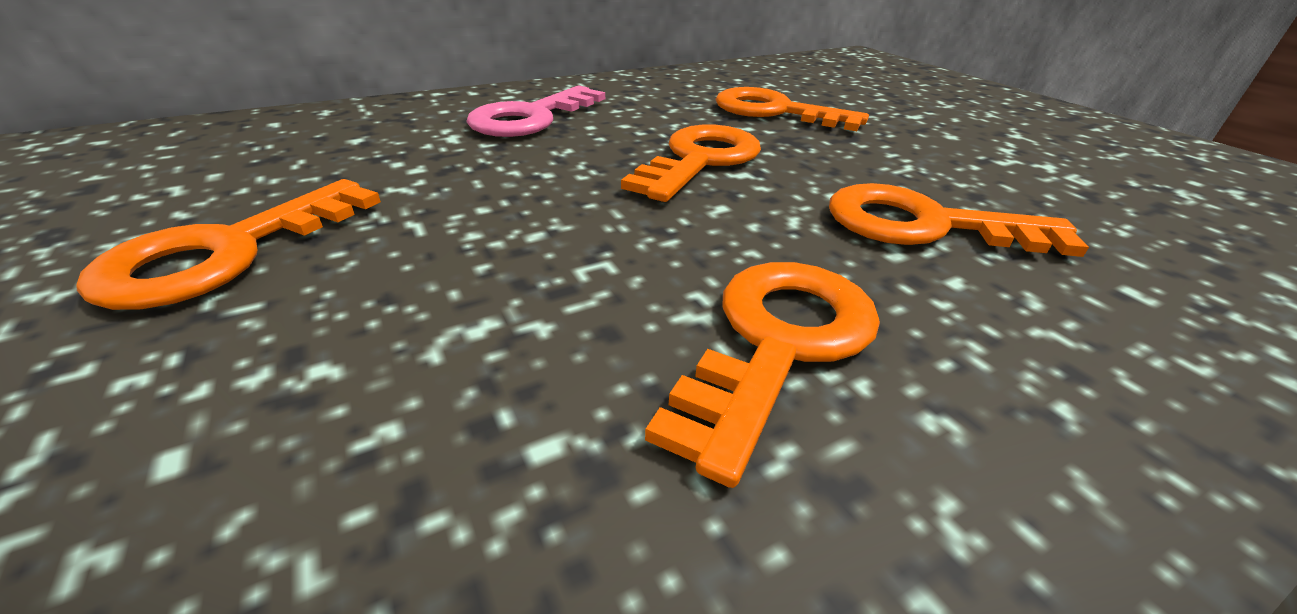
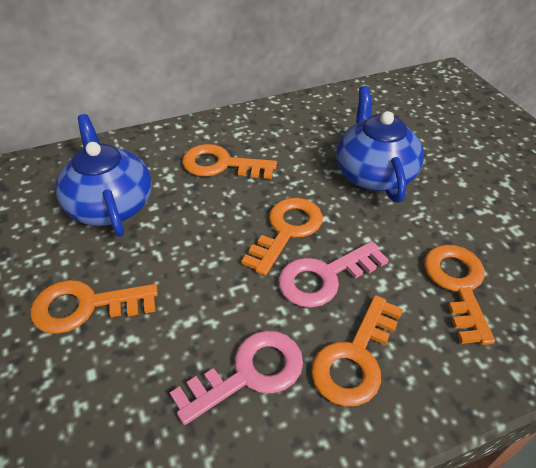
blue teapot: 0 -> 2
pink key: 1 -> 2

